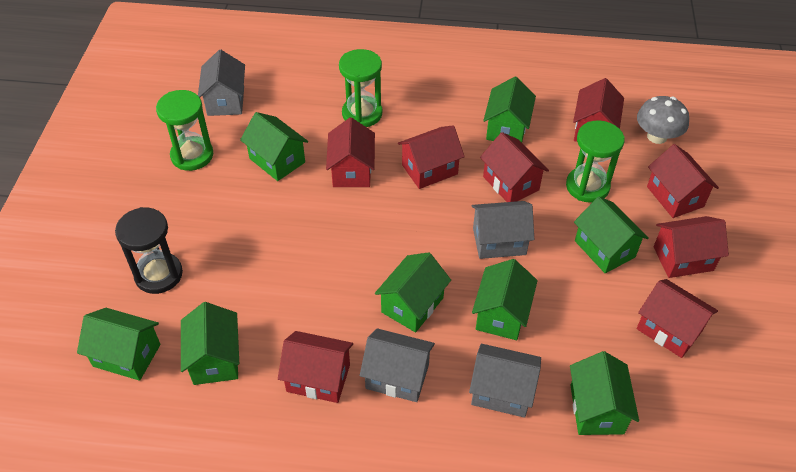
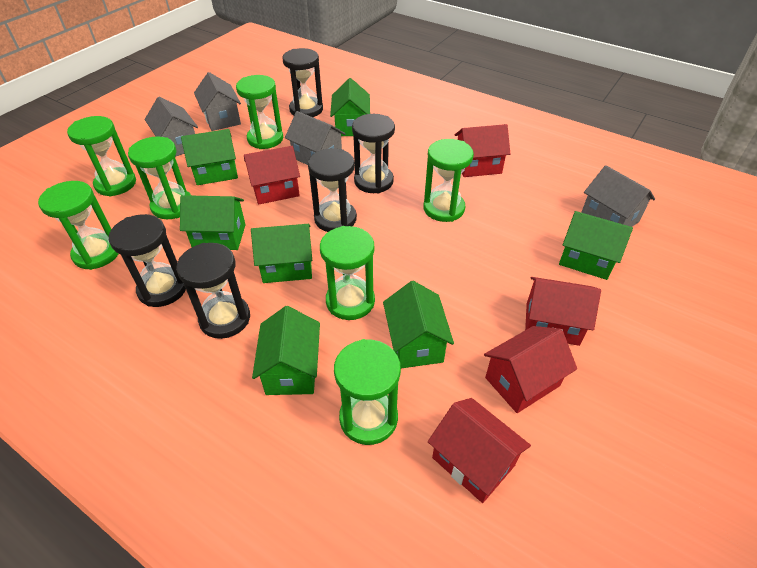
black hourglass: 1 -> 5
green hourglass: 3 -> 7
green house: 8 -> 7
grey mushroom: 1 -> 0
red house: 8 -> 5

